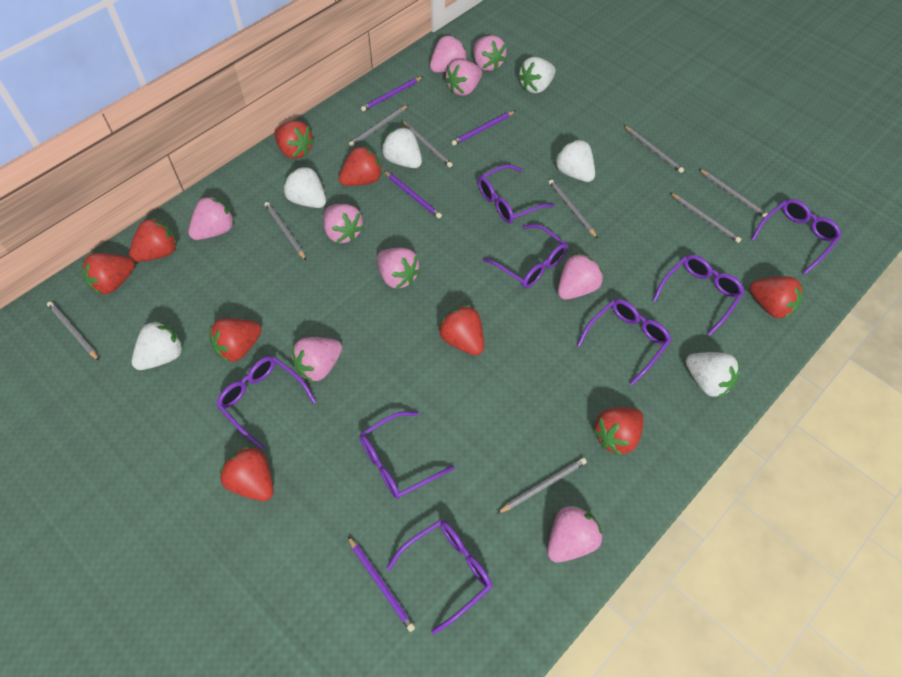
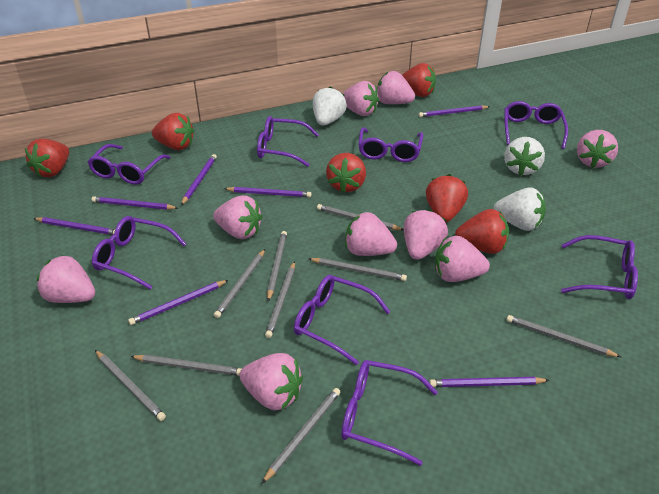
purple pencil: 4 -> 7
red strawberry: 9 -> 6
white strawberry: 6 -> 3

